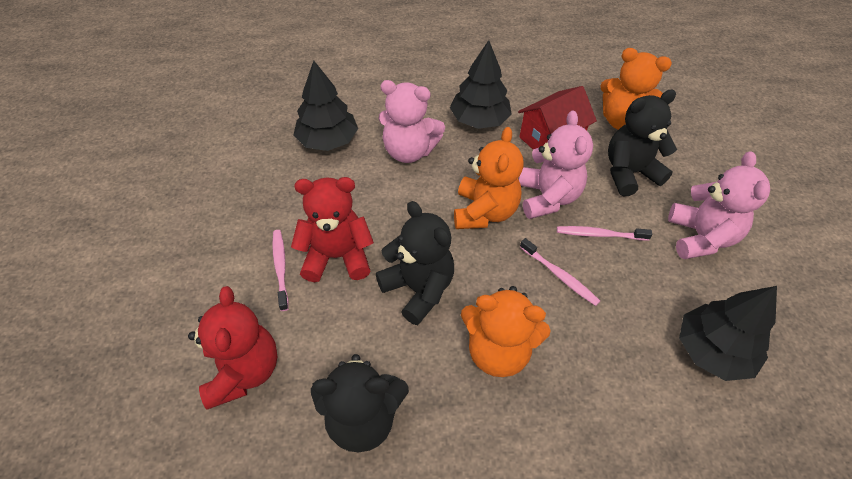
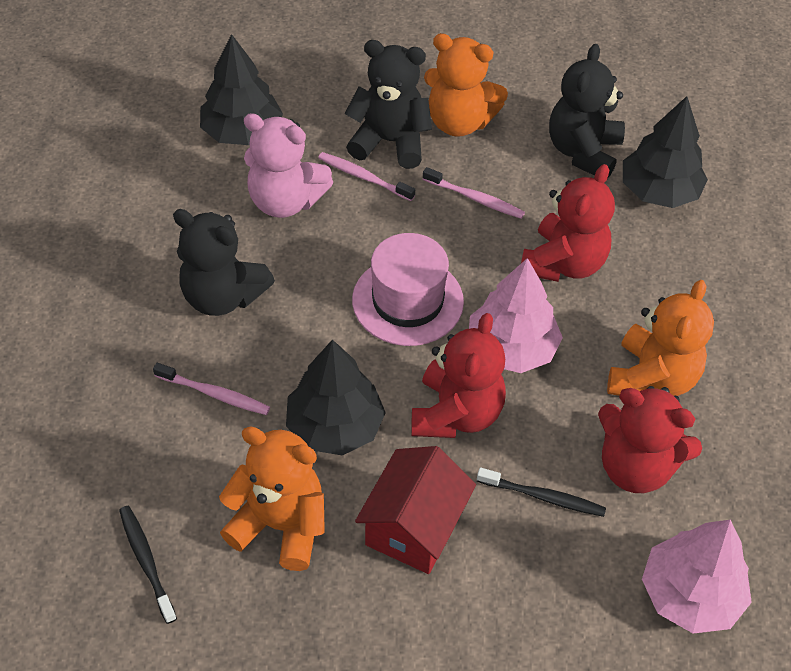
black toothbrush: 0 -> 2
pink hat: 0 -> 1
pink teddy bear: 3 -> 1
pink tree: 0 -> 2
red teddy bear: 2 -> 3

